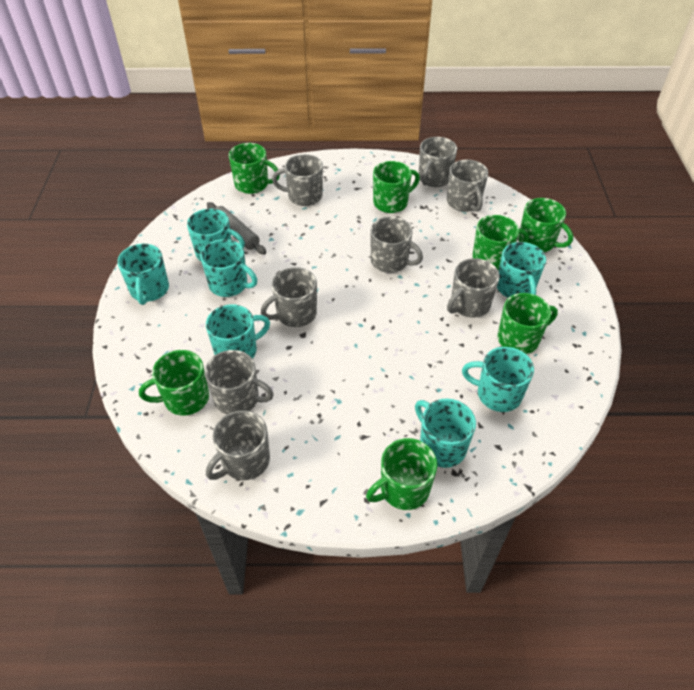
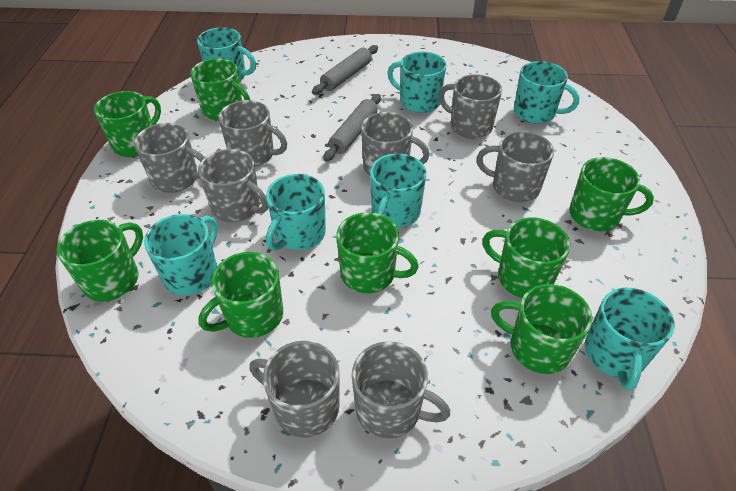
green mug: 7 -> 8
grey rolling pin: 1 -> 2

